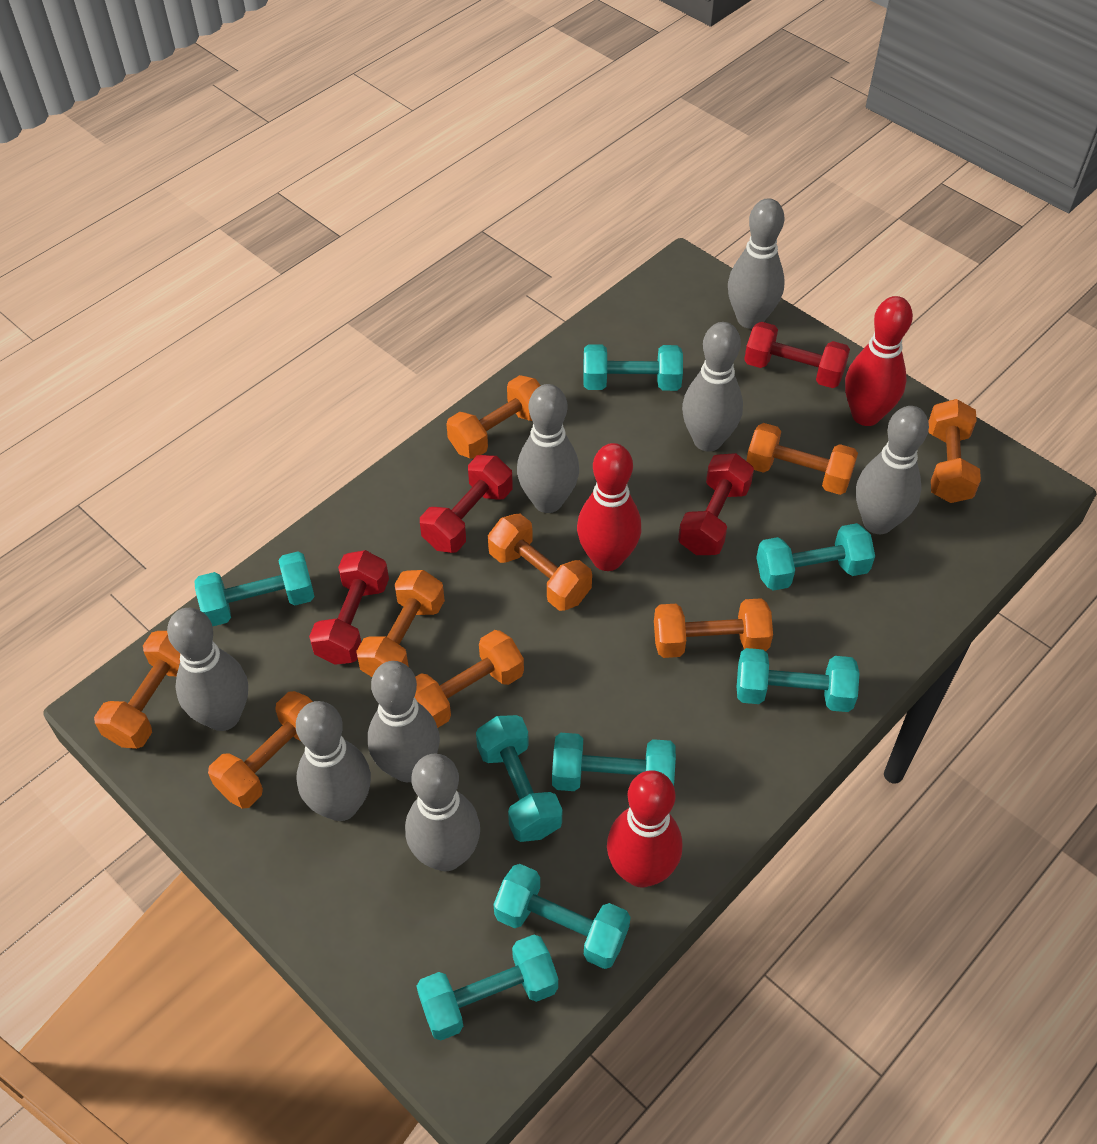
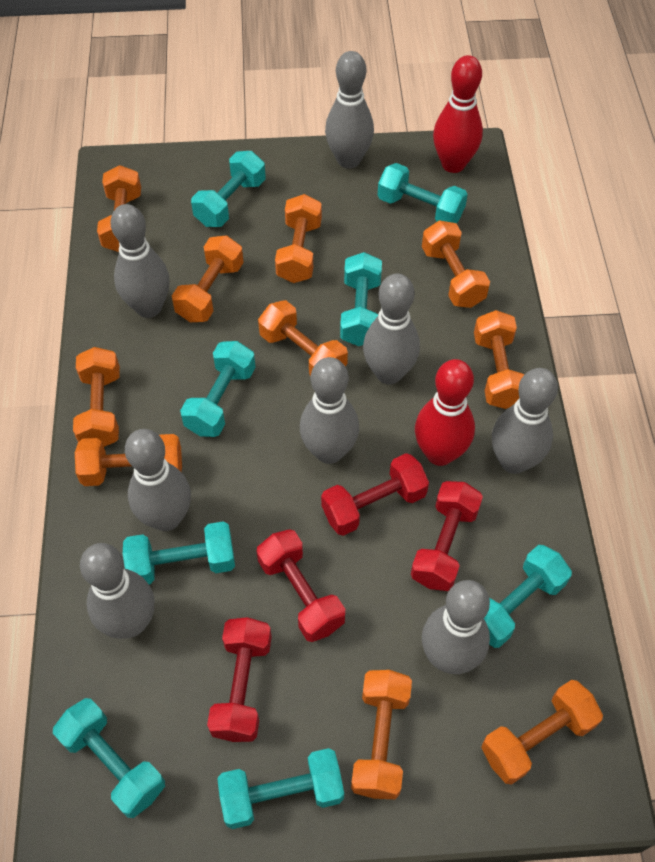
orange dumbbell: 9 -> 10
red bowling pin: 3 -> 2

